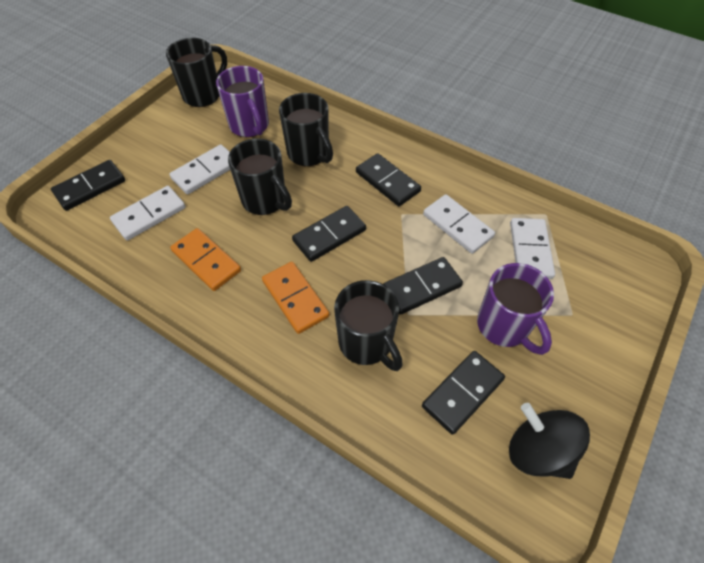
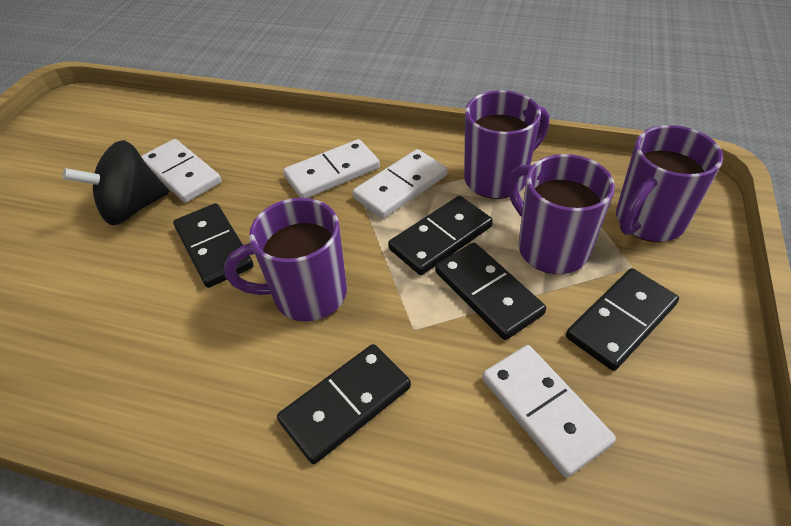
black mug: 4 -> 0
orange domino: 2 -> 0
purple mug: 2 -> 4

